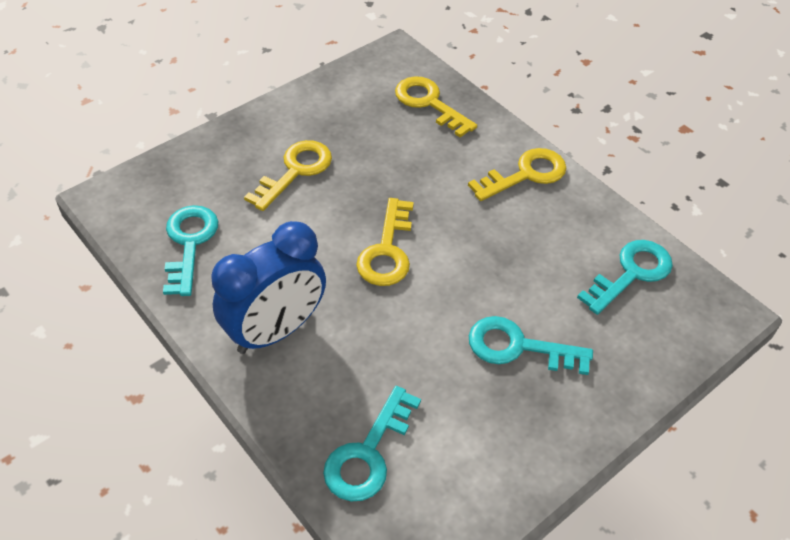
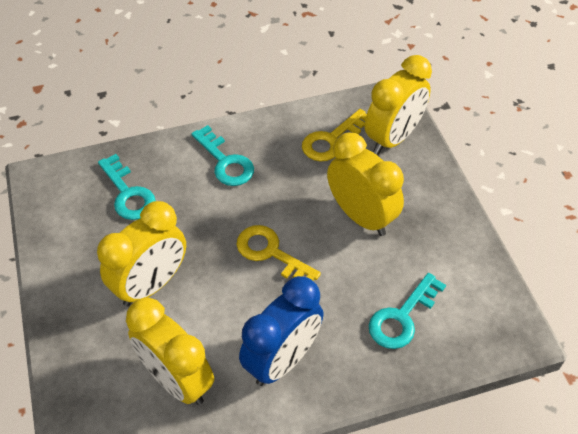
turquoise key: 4 -> 3
yellow clock: 0 -> 4
yellow key: 4 -> 2

